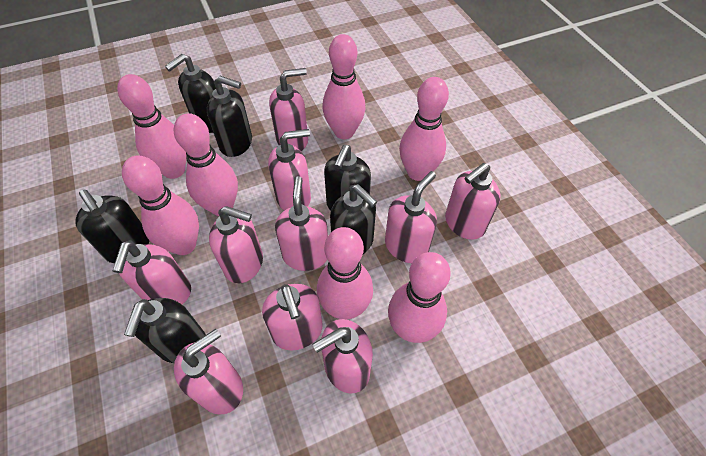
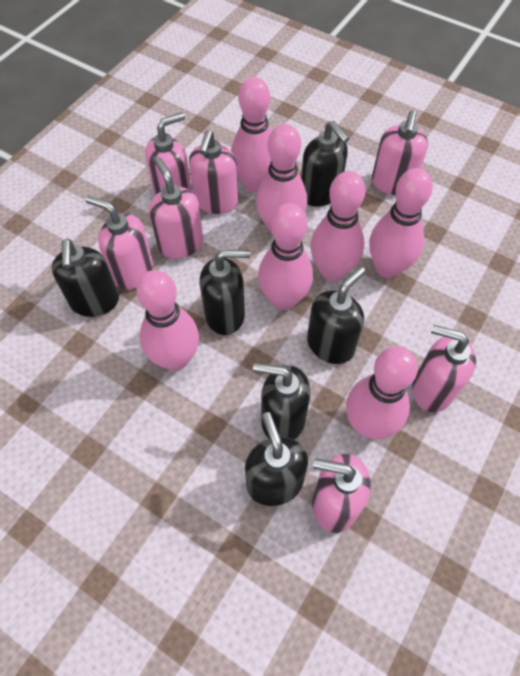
pink soap dispenser: 10 -> 7

